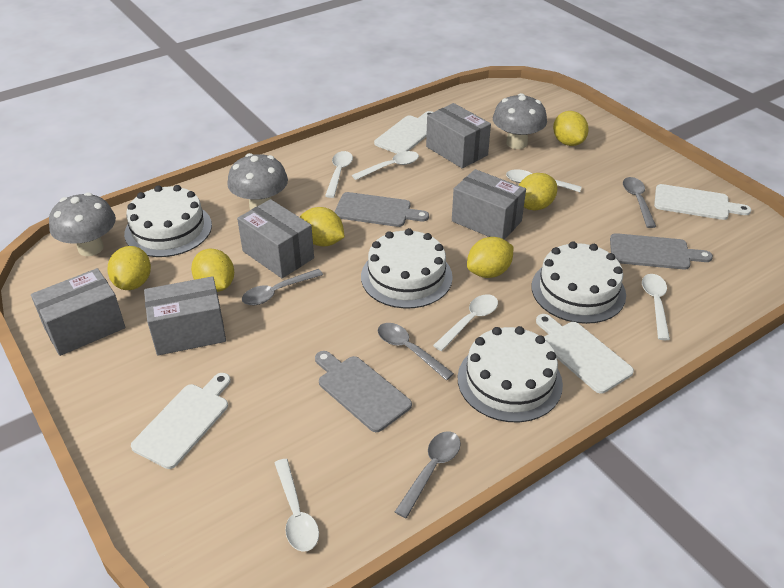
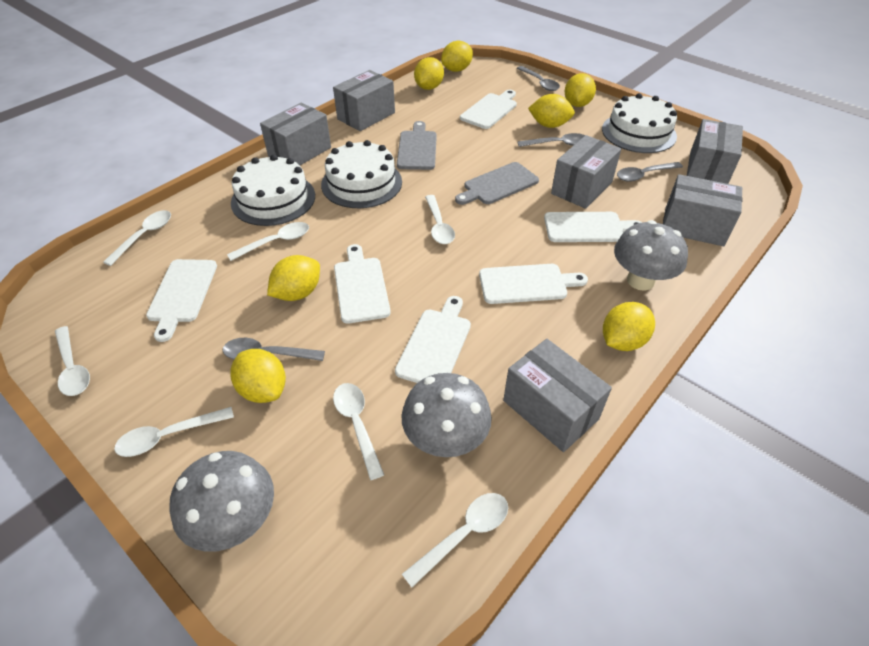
grey box: 5 -> 6
grey cutting board: 3 -> 2
white cake: 4 -> 3
white cutting board: 4 -> 6
white spoon: 6 -> 7
yellow lemon: 6 -> 7

